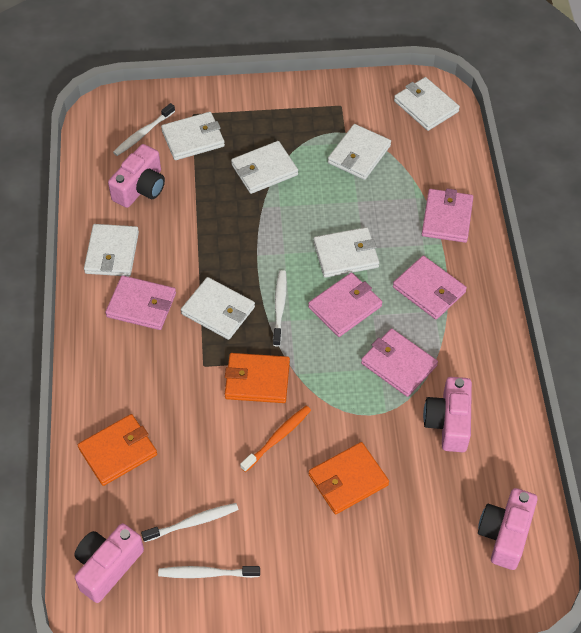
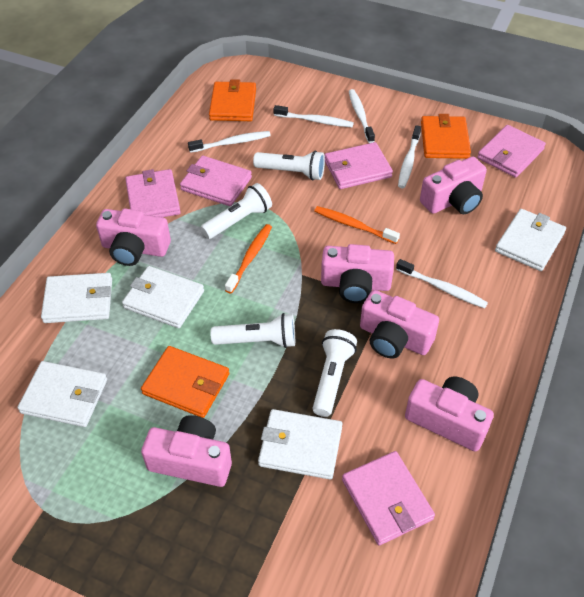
orange toothbrush: 1 -> 2
pink camera: 4 -> 6
white flashlight: 0 -> 4
white toothbrush: 4 -> 5
white wallet: 7 -> 5

